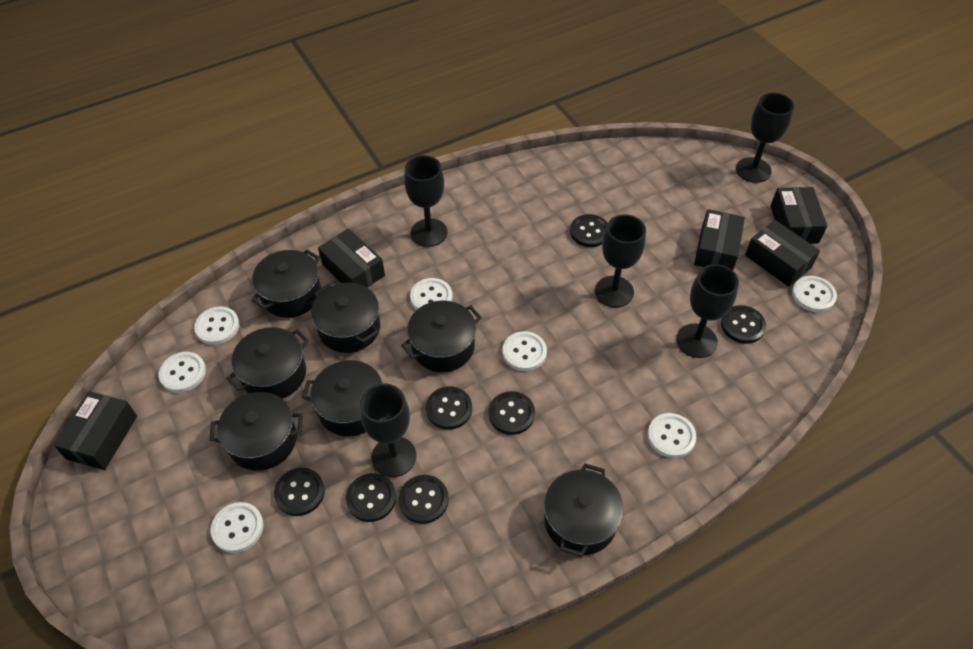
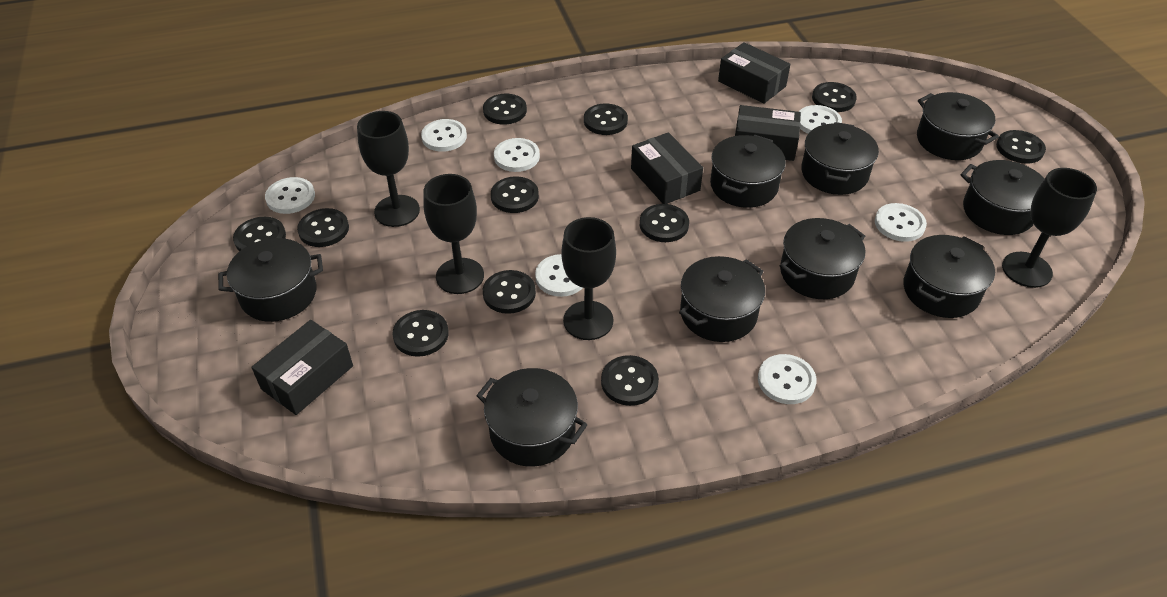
black box: 5 -> 4
black button: 7 -> 11
black goblet: 5 -> 4
black pot: 7 -> 9

